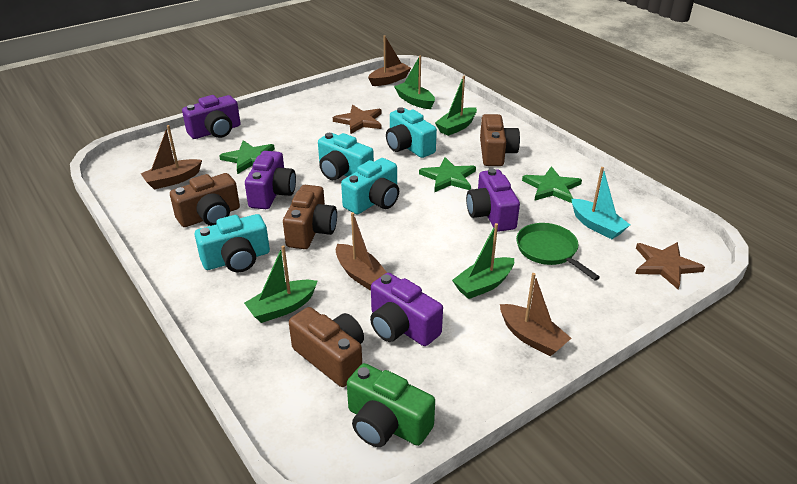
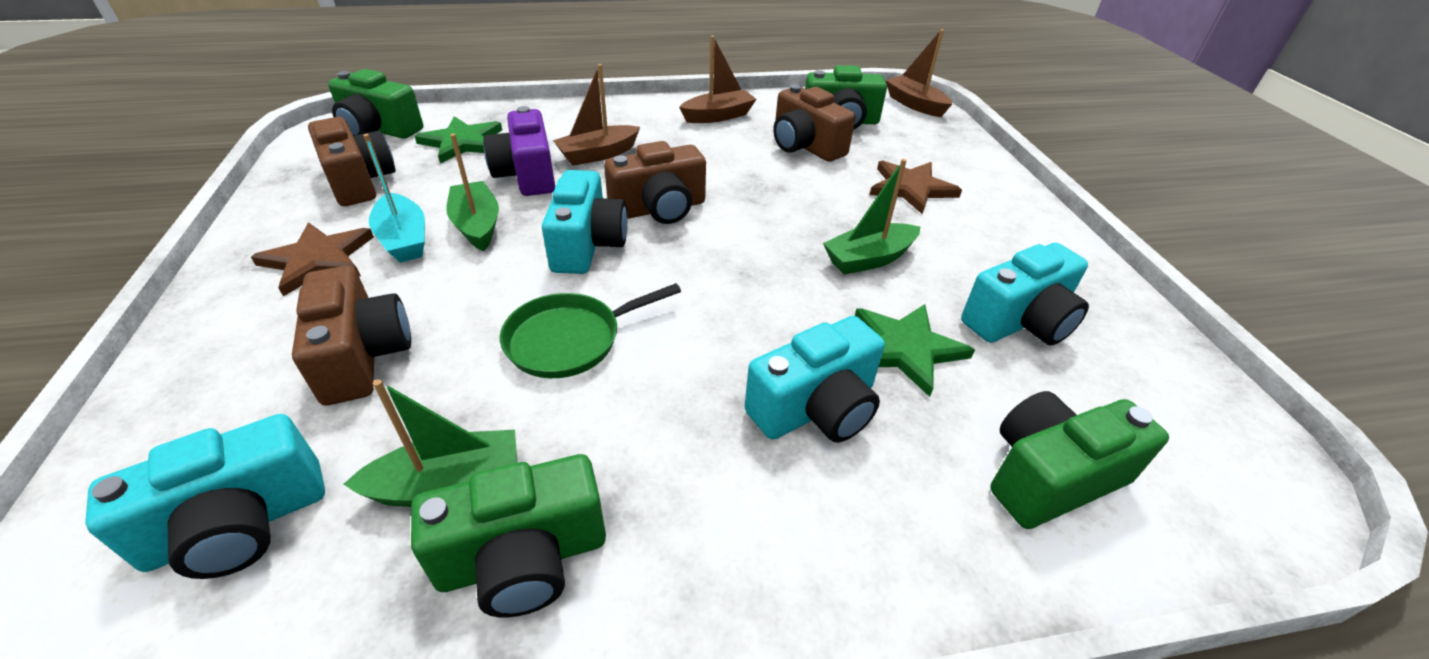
brown boat: 4 -> 3
green boat: 4 -> 3
green camera: 1 -> 4
green star: 3 -> 2
purple camera: 4 -> 1

